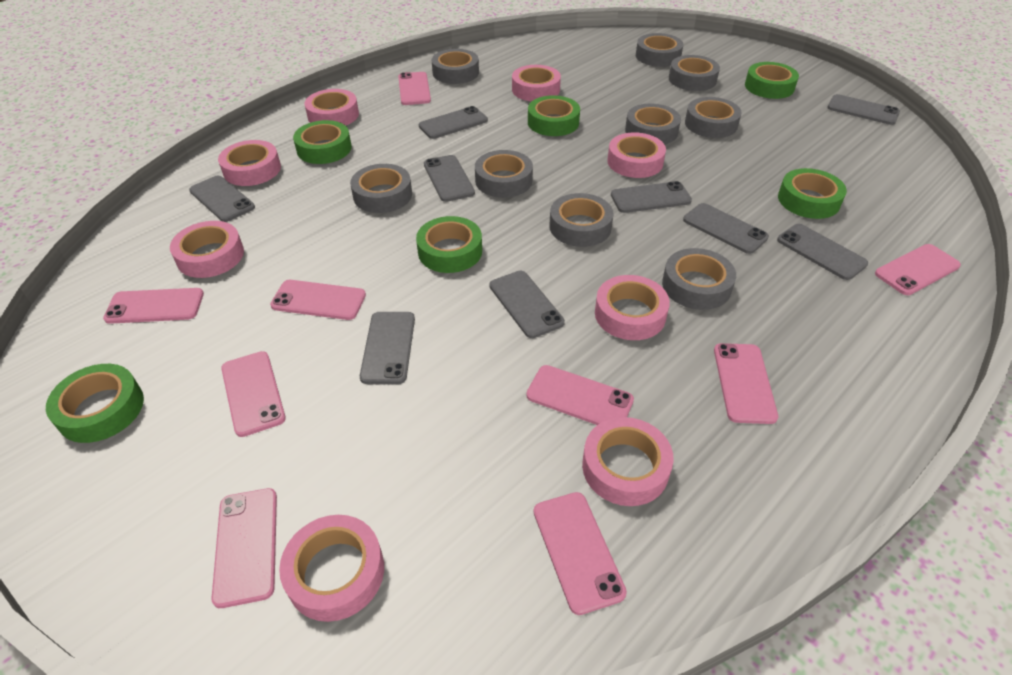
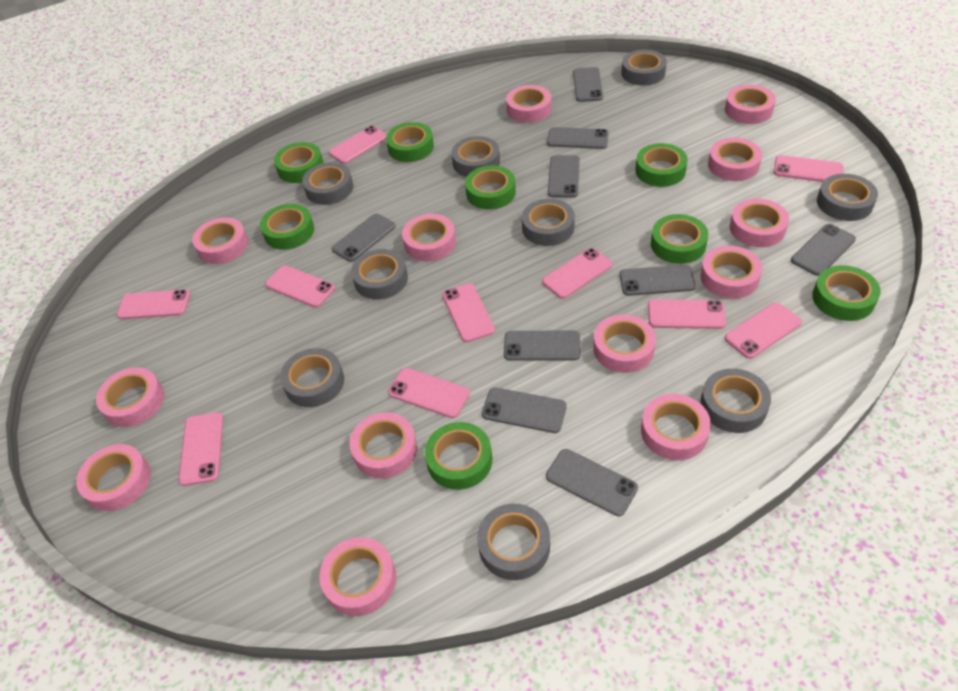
green tape: 6 -> 8
pink phone: 9 -> 10
pink tape: 8 -> 13

